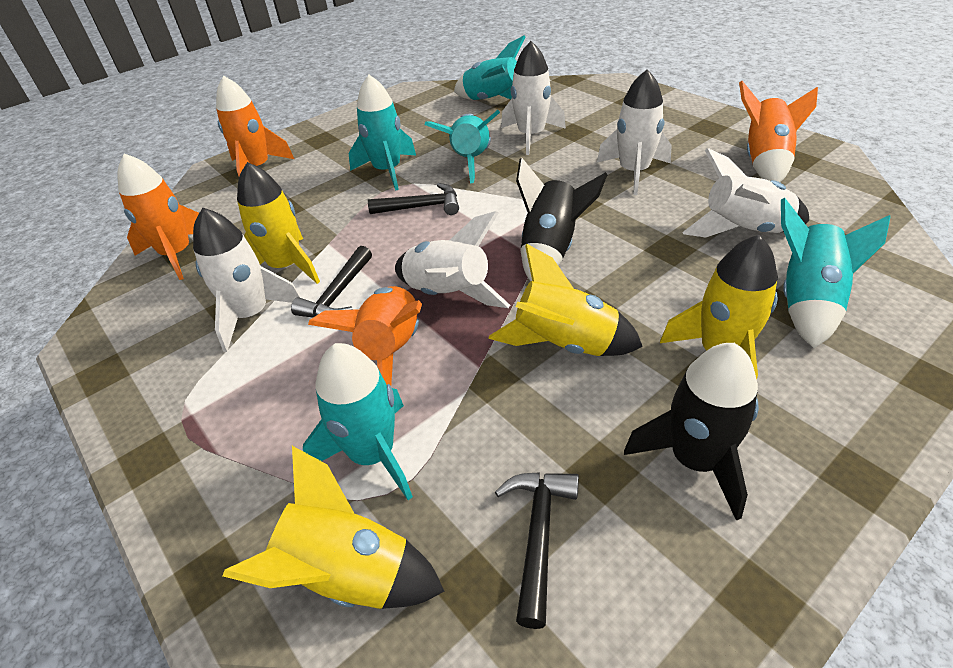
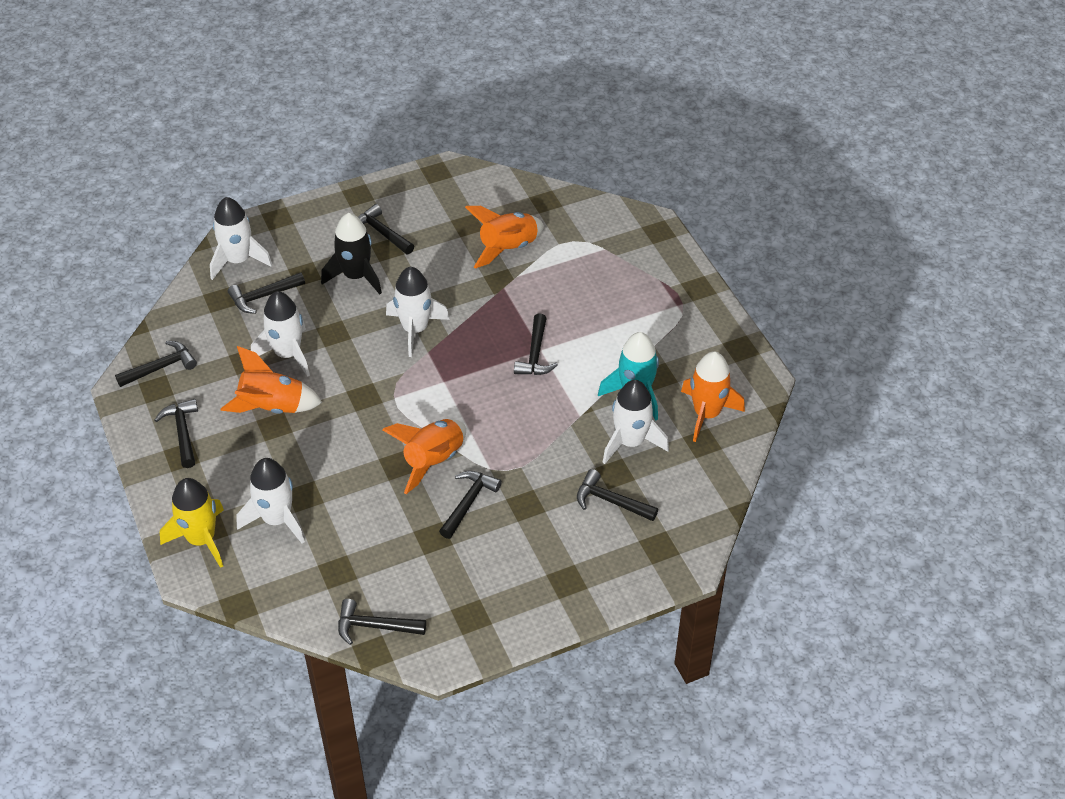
black hammer: 3 -> 8
black rocket: 2 -> 1
turquoise rocket: 5 -> 1
yellow rocket: 4 -> 1

